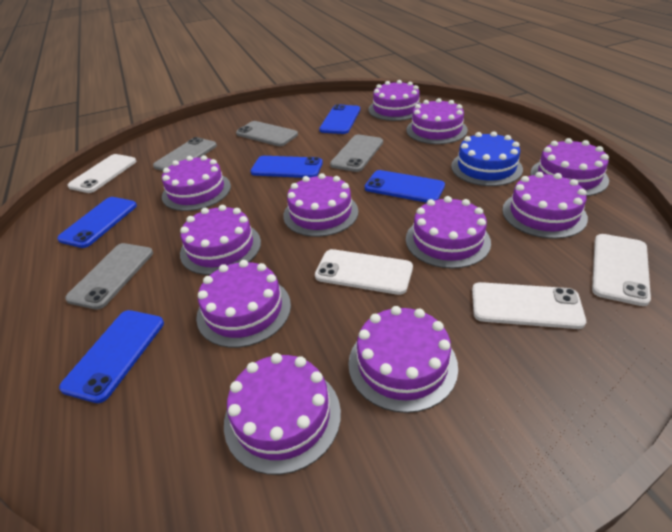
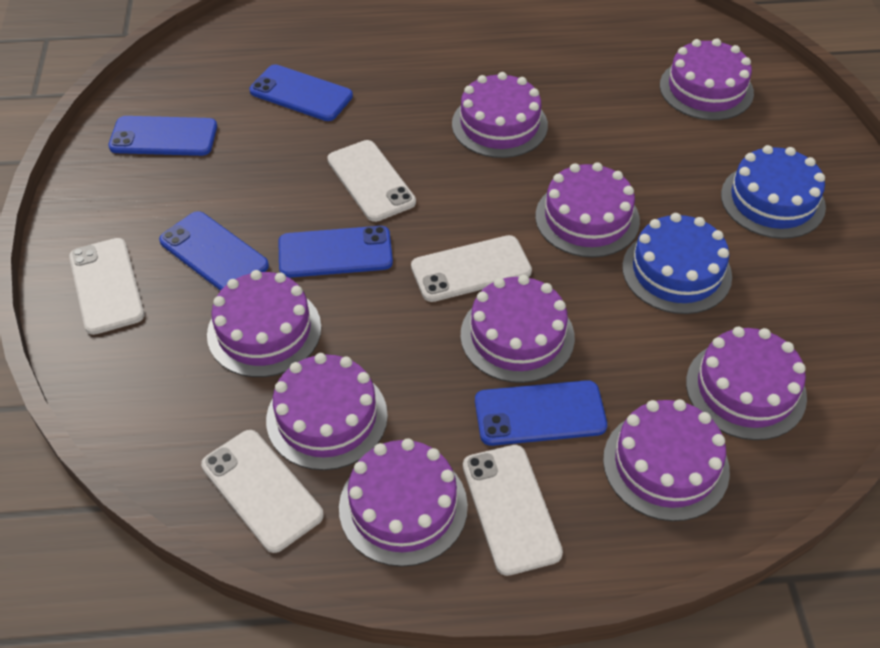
blue cake: 1 -> 2
grey phone: 4 -> 0
purple cake: 11 -> 9
white phone: 4 -> 5

